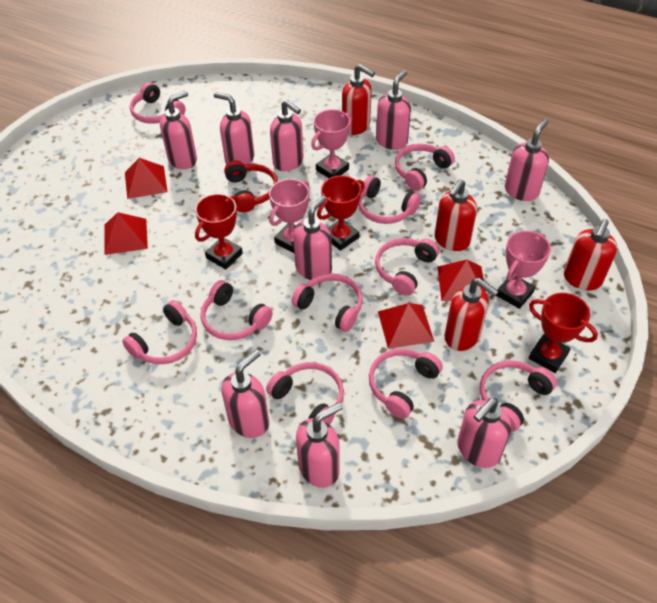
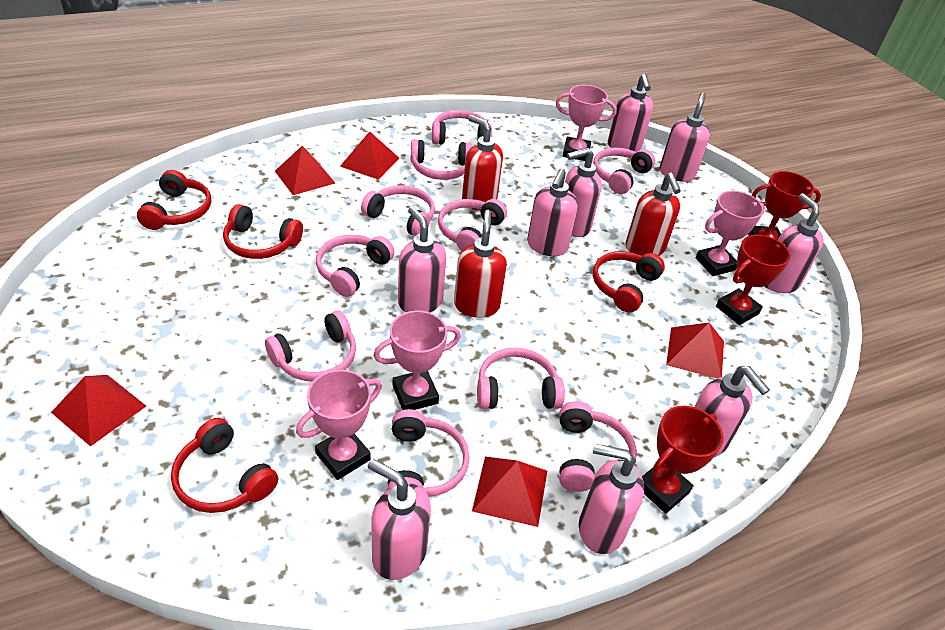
pink trophy: 3 -> 4
red headphones: 1 -> 4
red pyramid: 4 -> 5
red soap dispenser: 4 -> 3

